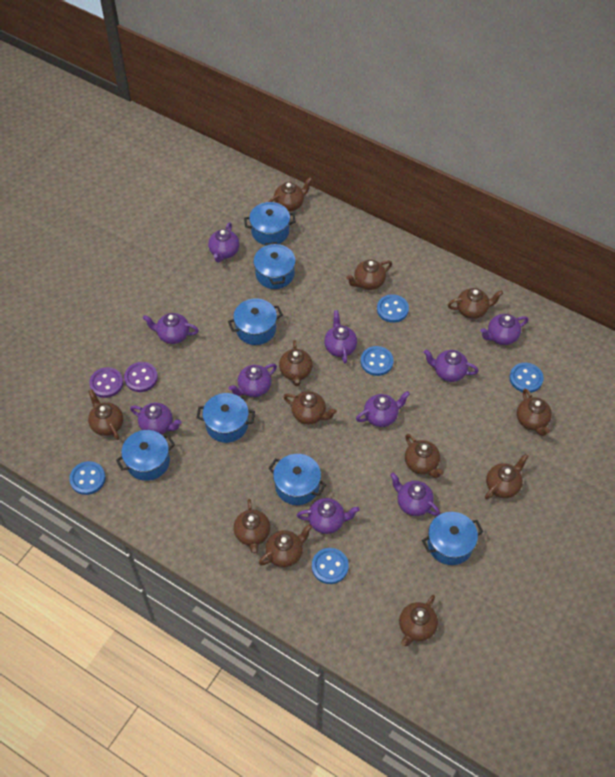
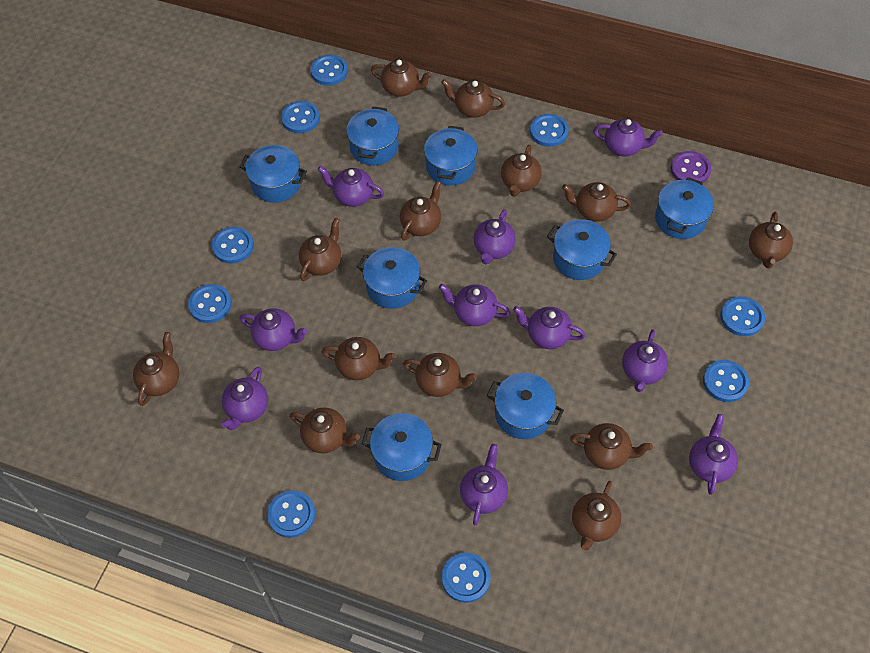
blue button: 5 -> 9
blue pot: 7 -> 8
brown teapot: 12 -> 13
purple button: 2 -> 1

